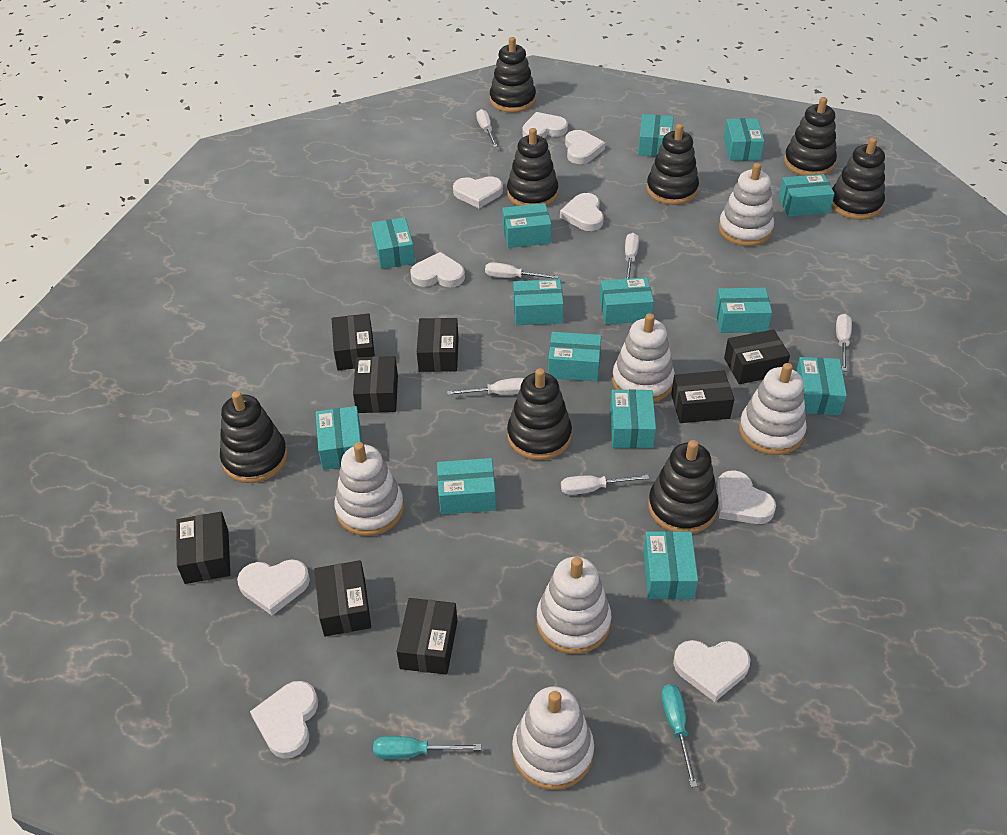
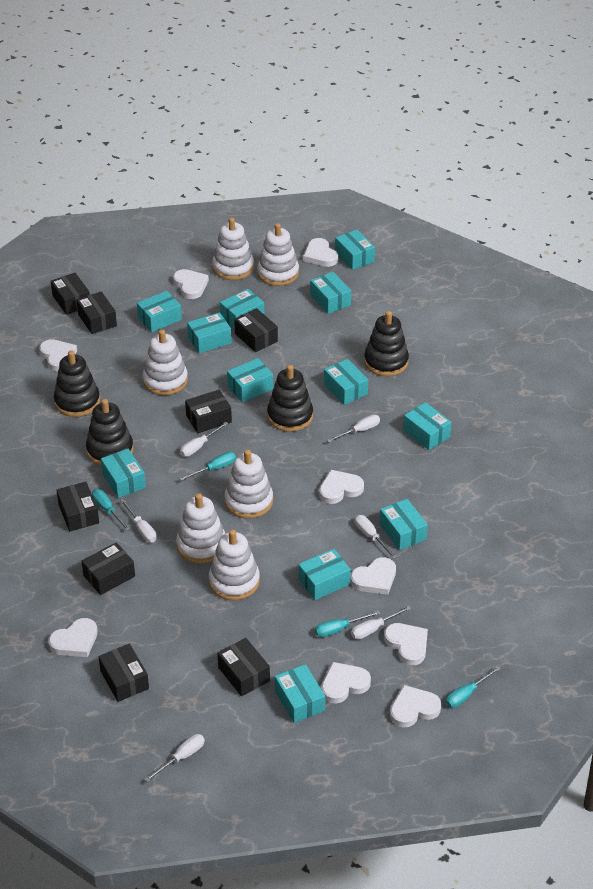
black stacking toy: 8 -> 4
turquoise box: 14 -> 12
turquoise screwdriver: 2 -> 4

